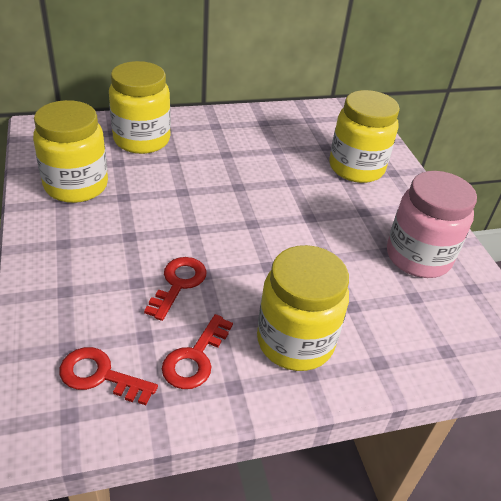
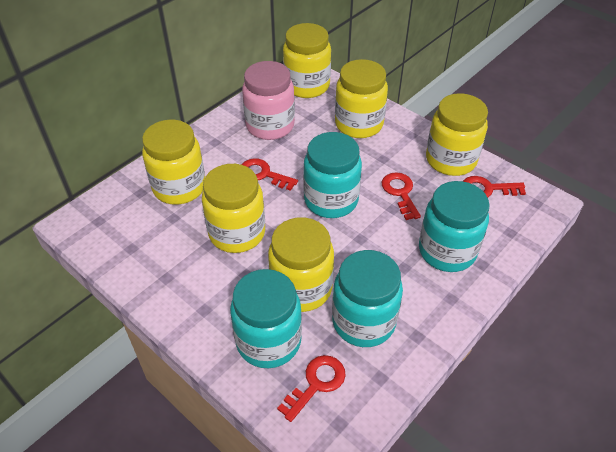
red key: 3 -> 4
turquoise jar: 0 -> 4
yellow jar: 4 -> 6

